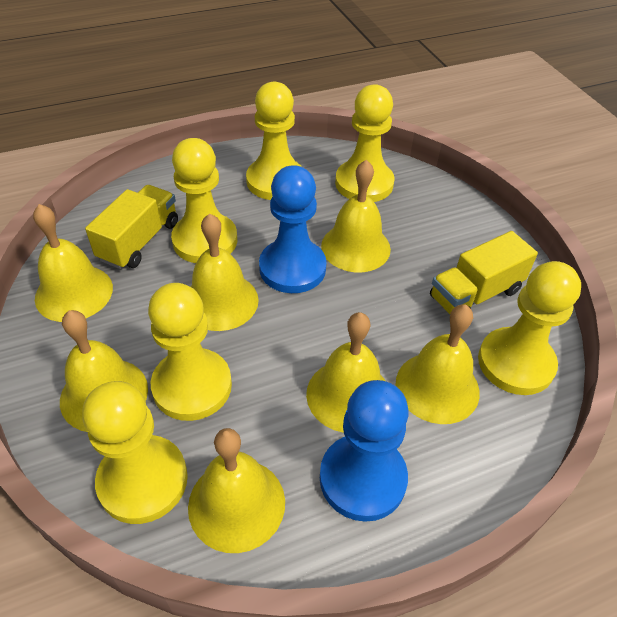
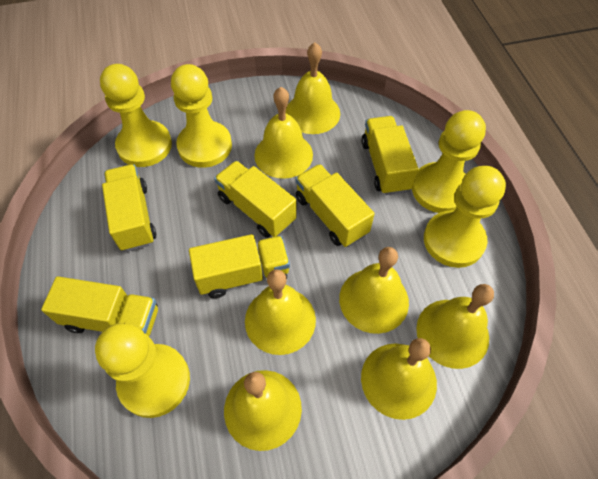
blue pawn: 2 -> 0
yellow pawn: 6 -> 5
yellow truck: 2 -> 6

